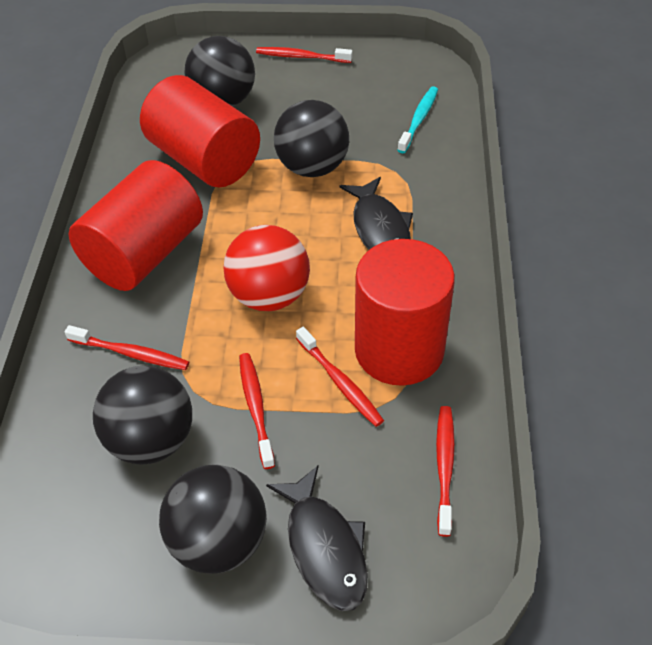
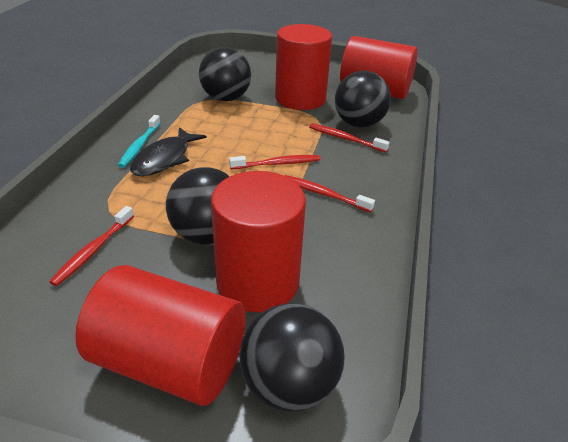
black fish: 2 -> 1
red ball: 1 -> 0
red cylinder: 3 -> 4
red toothbrush: 5 -> 4

